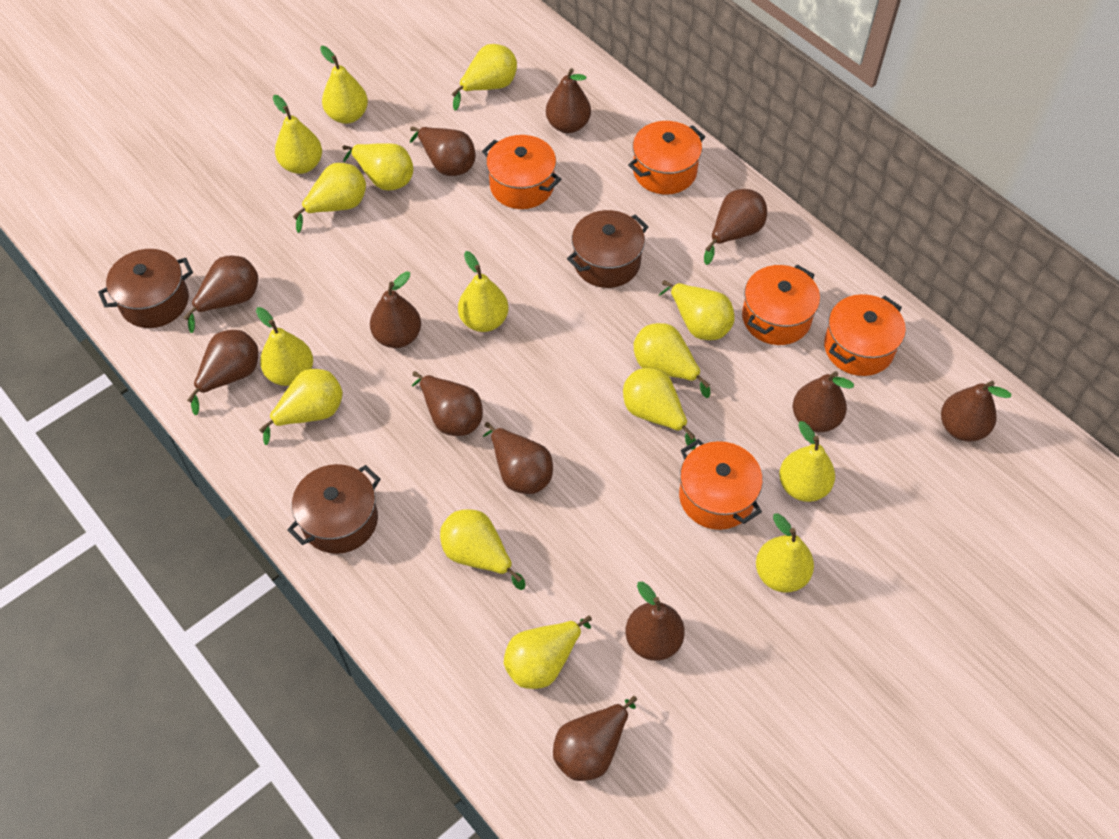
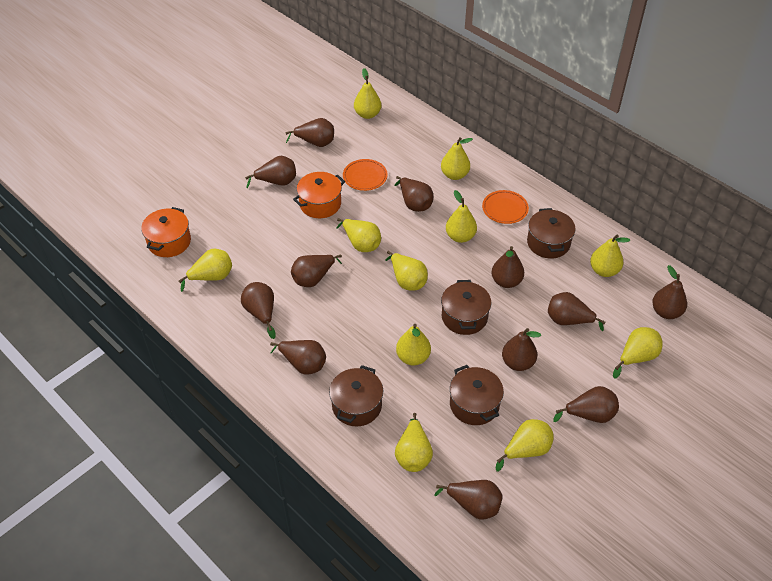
brown pot: 3 -> 4
orange plate: 0 -> 2
orange pot: 5 -> 2
yellow pear: 15 -> 11

